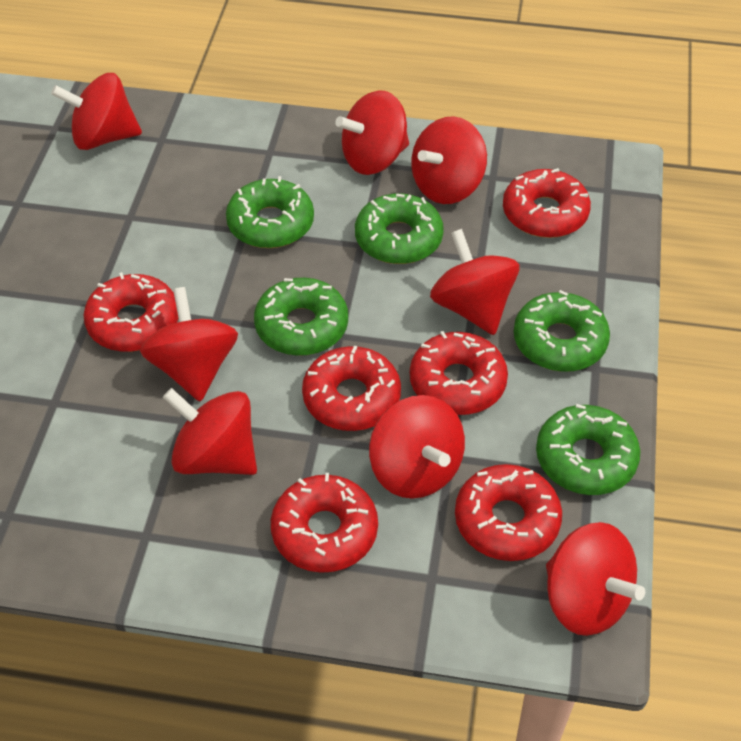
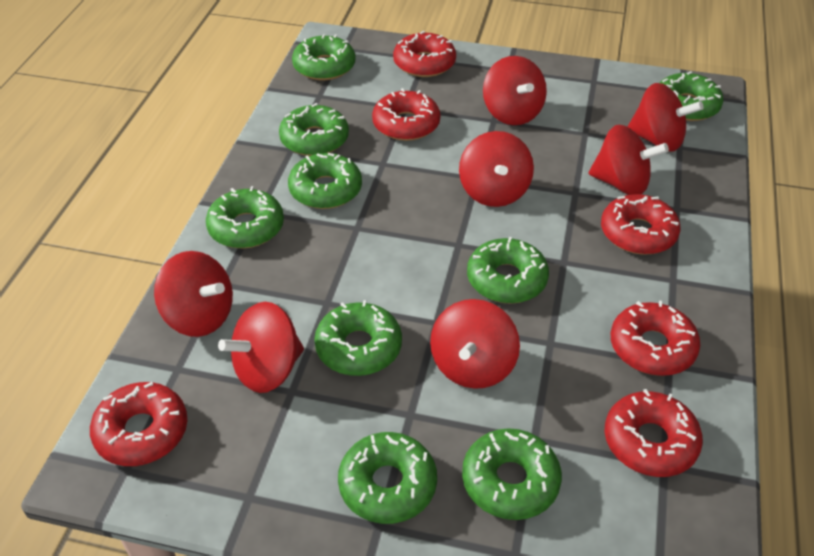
green donut: 5 -> 9
red spinning top: 8 -> 7

